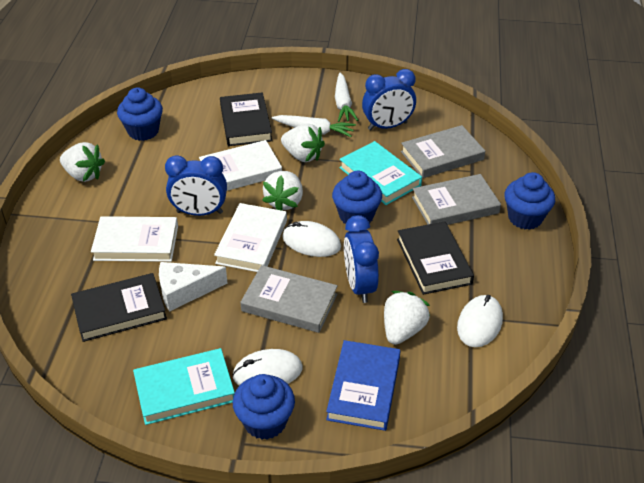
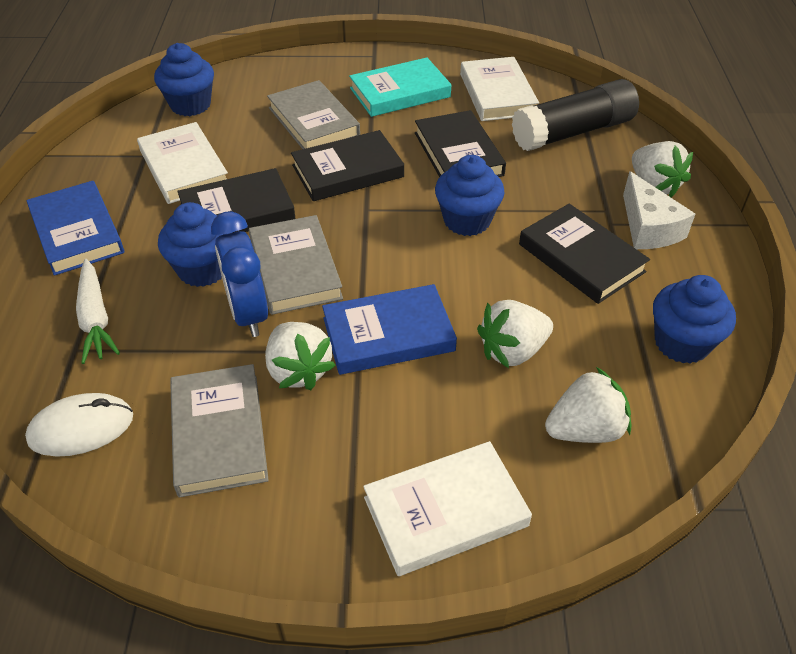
black book: 3 -> 4
black glue stick: 0 -> 1
blue book: 1 -> 2
blue clock: 3 -> 1
turquoise book: 2 -> 1
white carrot: 2 -> 1
white mouse: 3 -> 1

